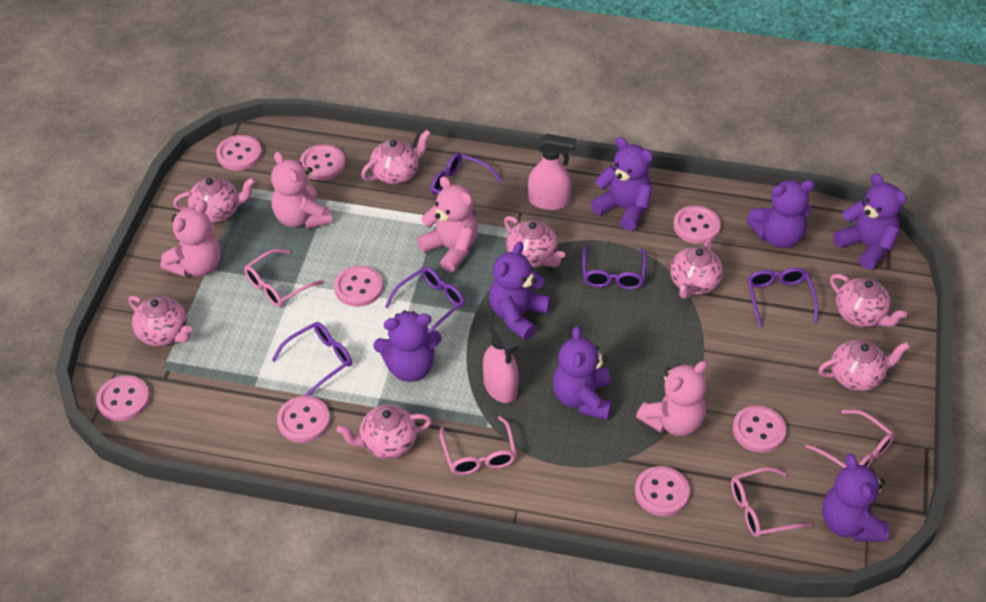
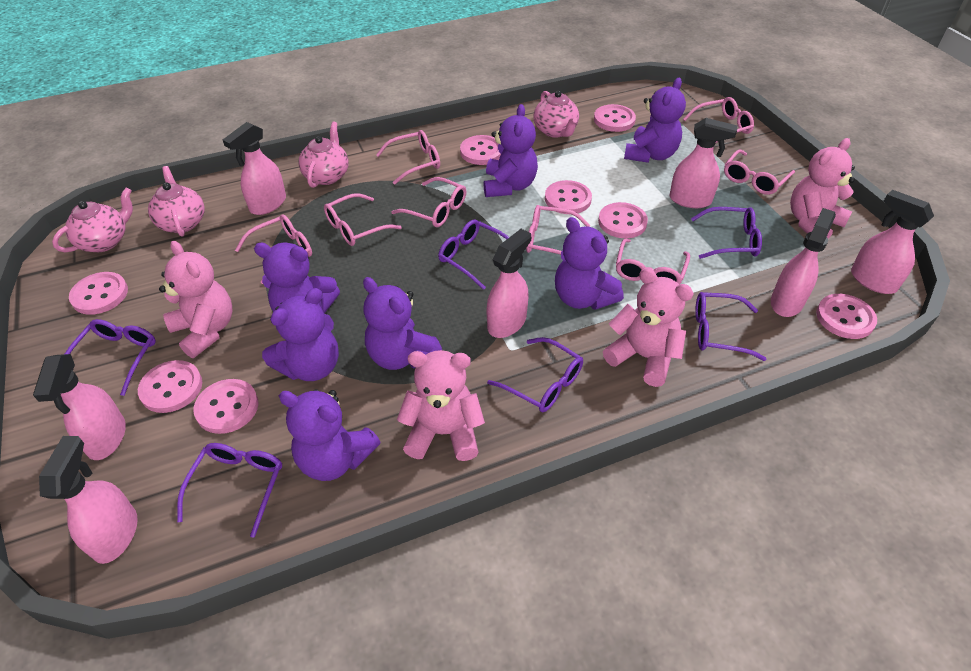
pink glasses: 4 -> 8
pink spray bottle: 2 -> 7
pink teapot: 8 -> 4
purple glasses: 5 -> 6

